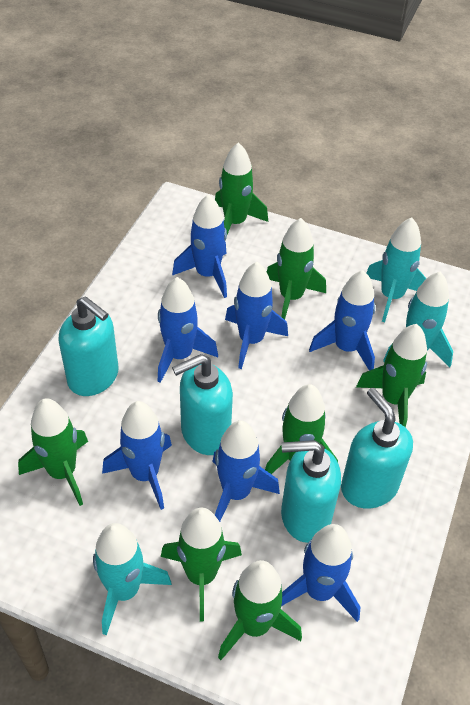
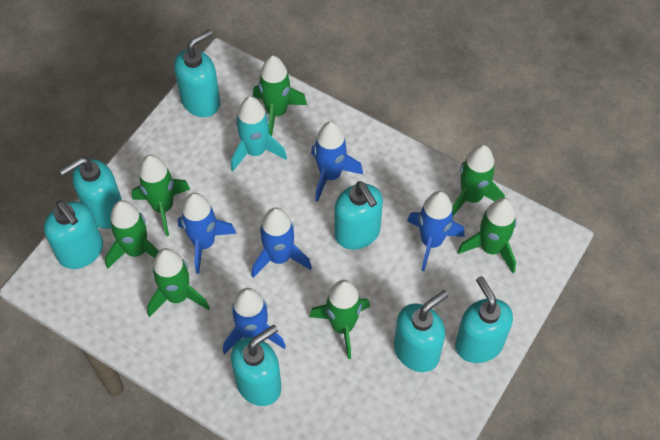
blue rocket: 7 -> 5
turquoise rocket: 3 -> 1
turquoise soap dispenser: 4 -> 7

